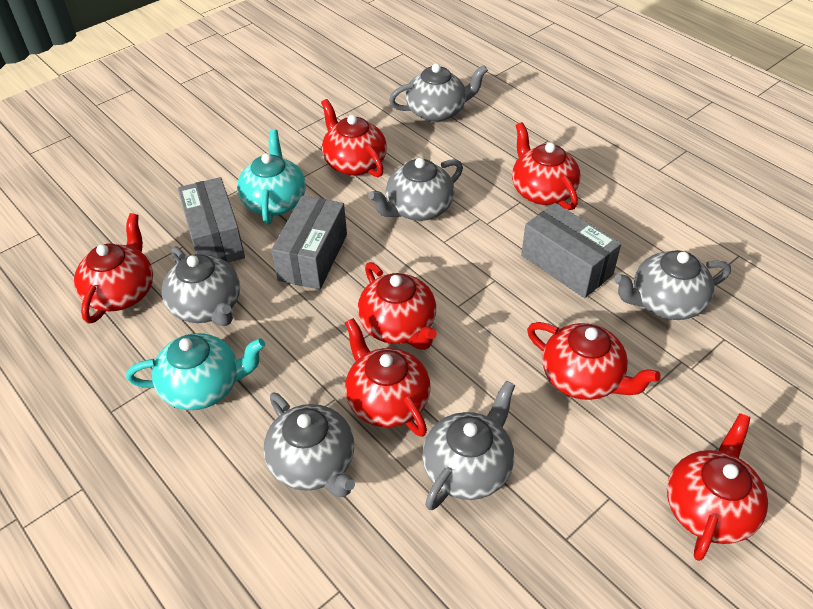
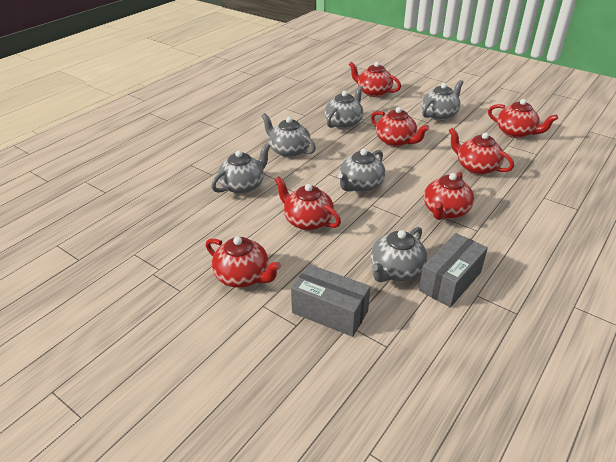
grey box: 3 -> 2
turquoise teapot: 2 -> 0

